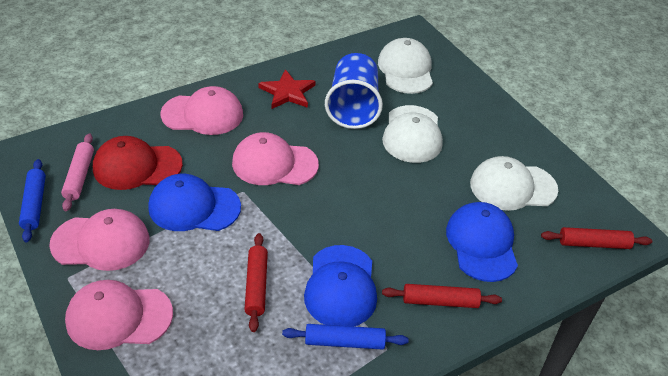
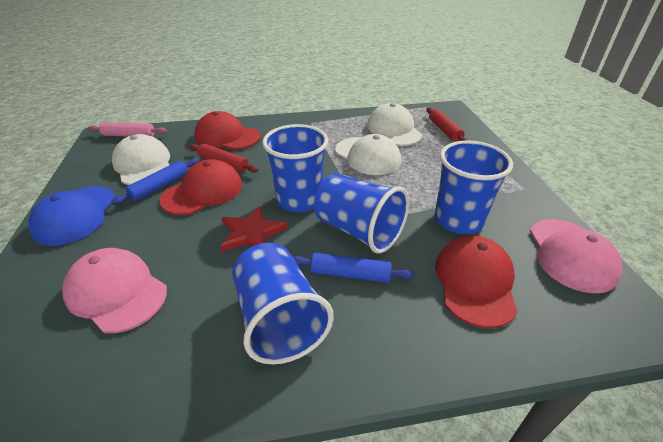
blue cap: 3 -> 1
blue cup: 1 -> 4
pink cap: 4 -> 2
red cap: 1 -> 3
red rolling pin: 3 -> 2

